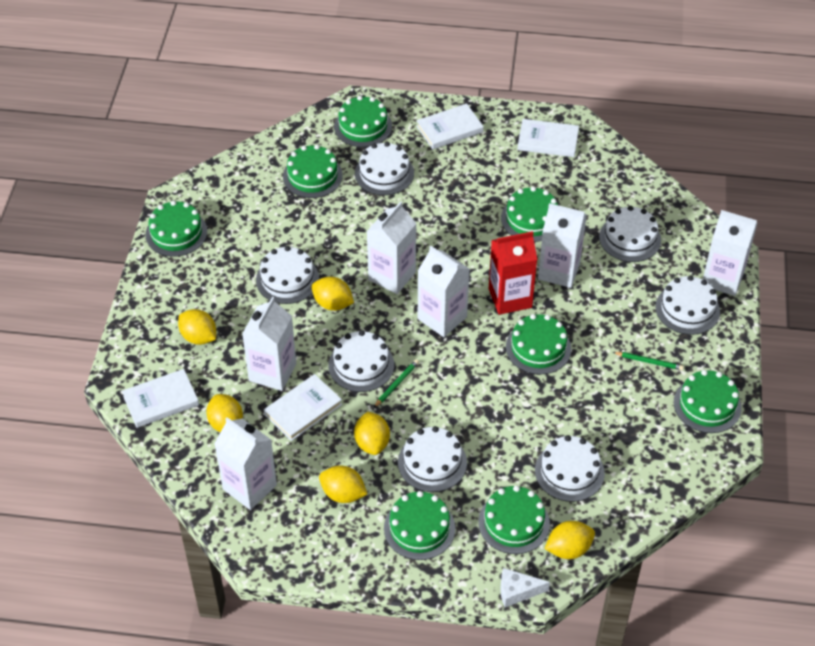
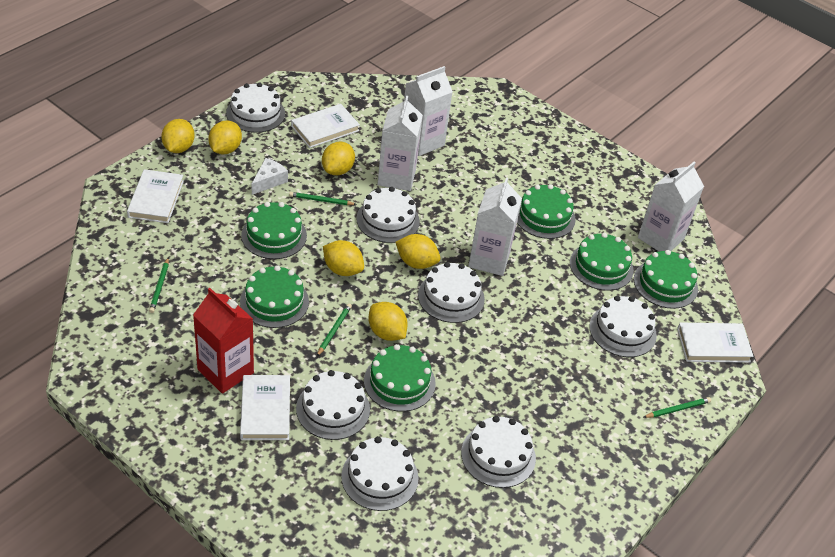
green cake: 8 -> 6
green pencil: 2 -> 4
white carton: 6 -> 4

